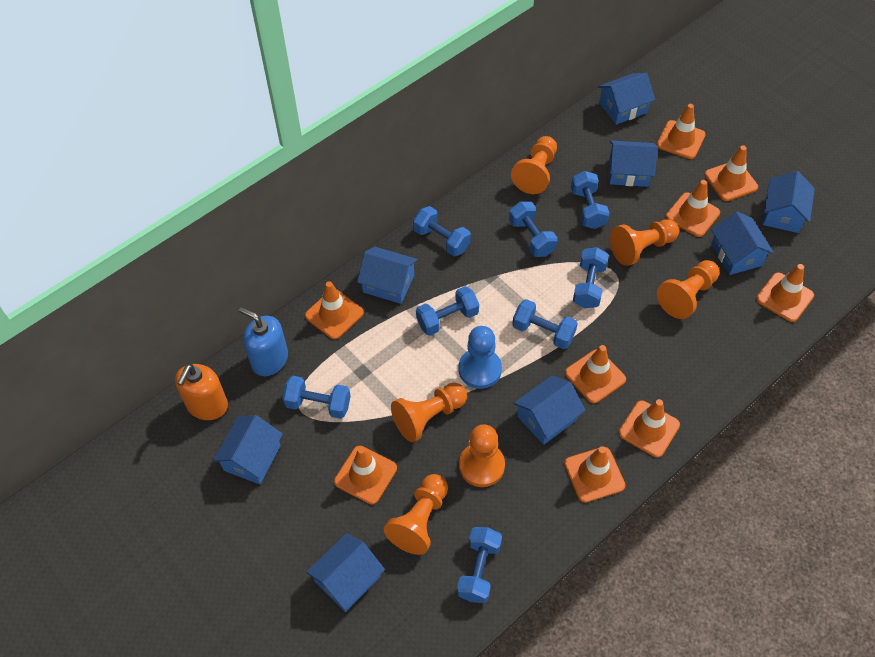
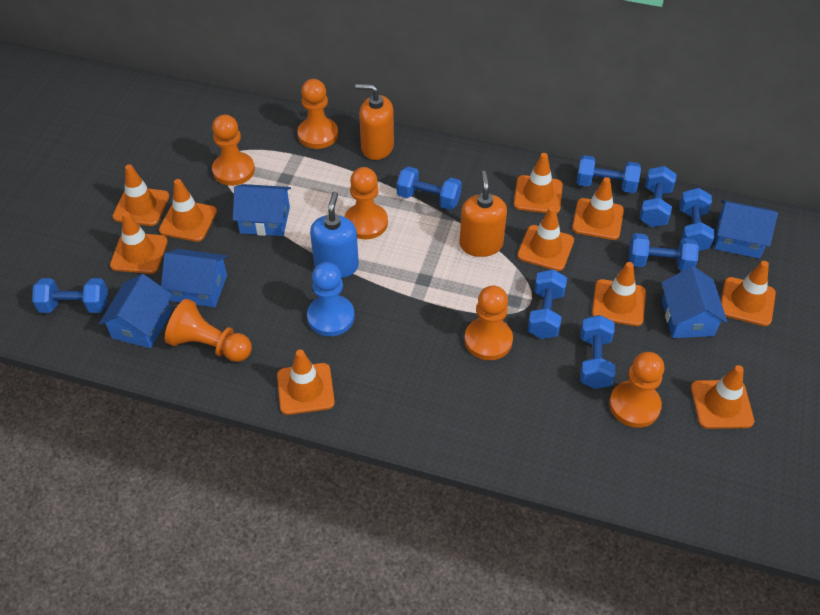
blue house: 8 -> 5
orange soap dispenser: 1 -> 2
orange traffic cone: 9 -> 10

